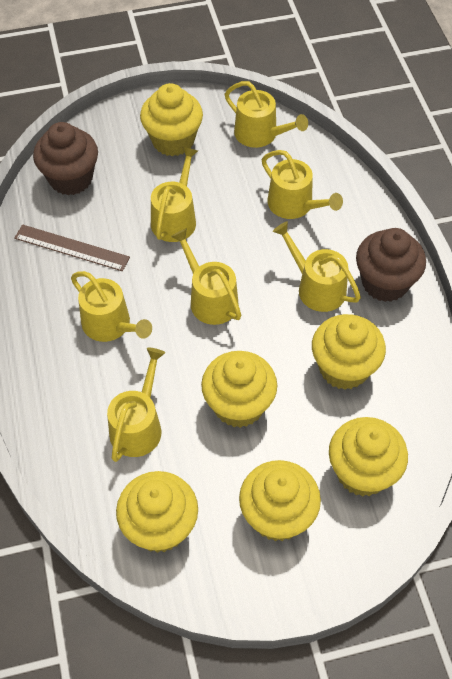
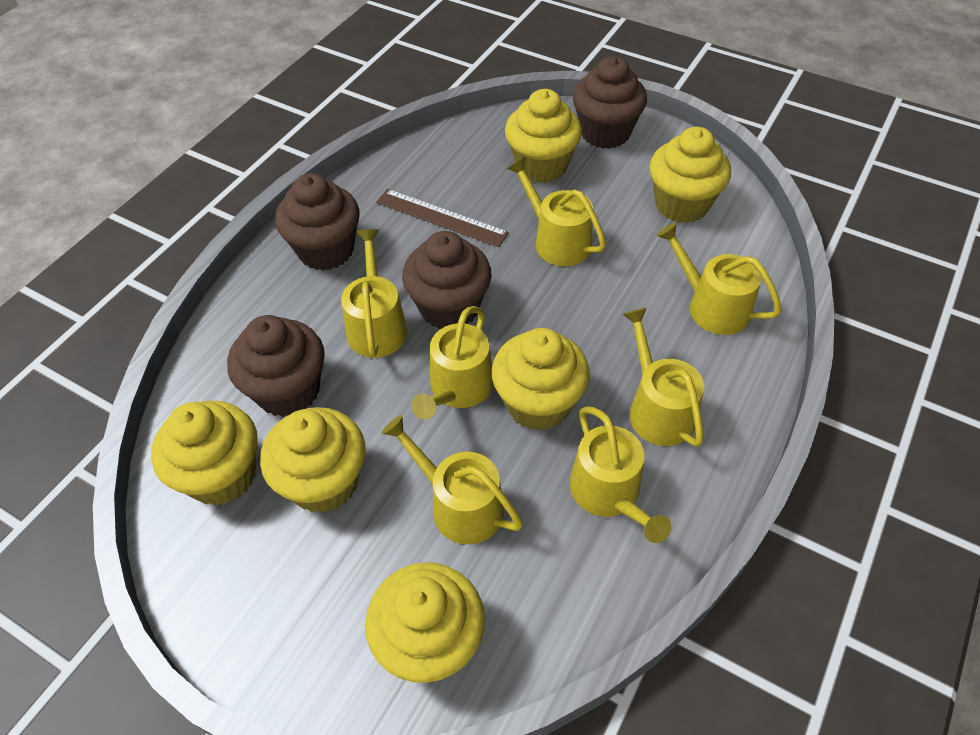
brown cupcake: 2 -> 4

